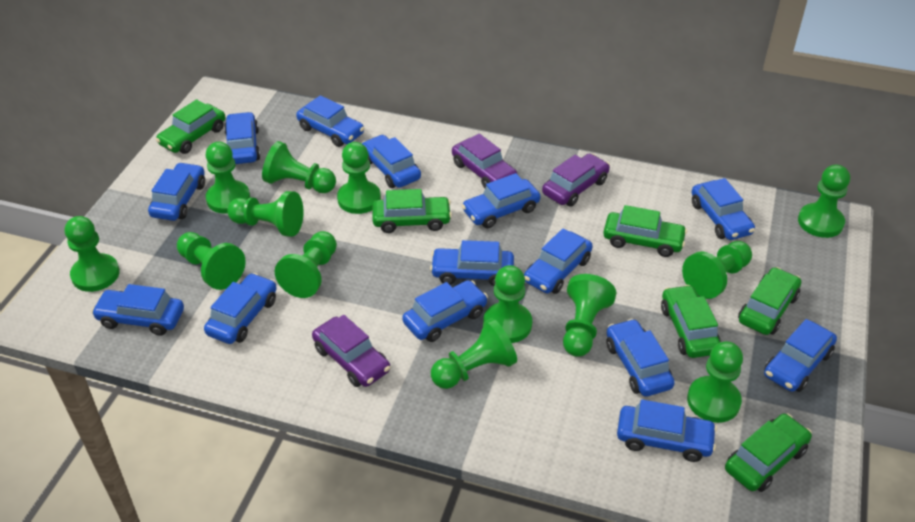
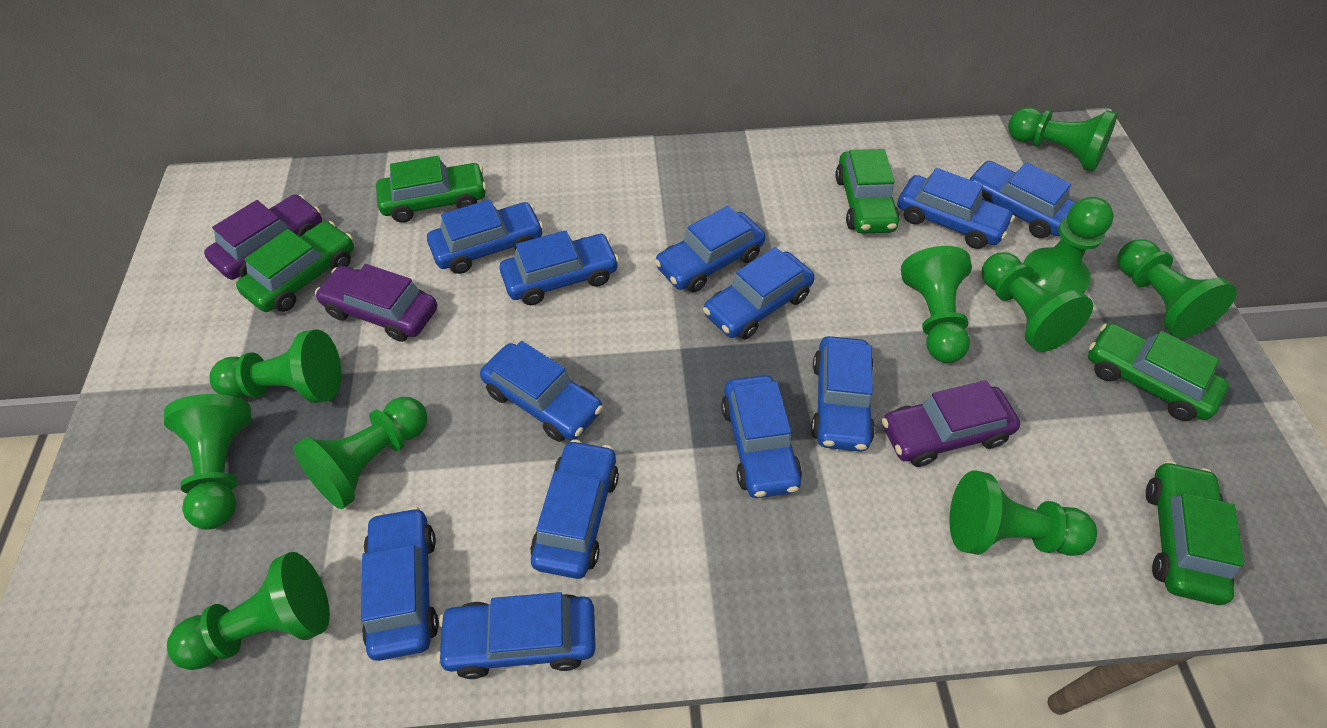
blue car: 14 -> 12
green car: 6 -> 5
green pawn: 13 -> 10

